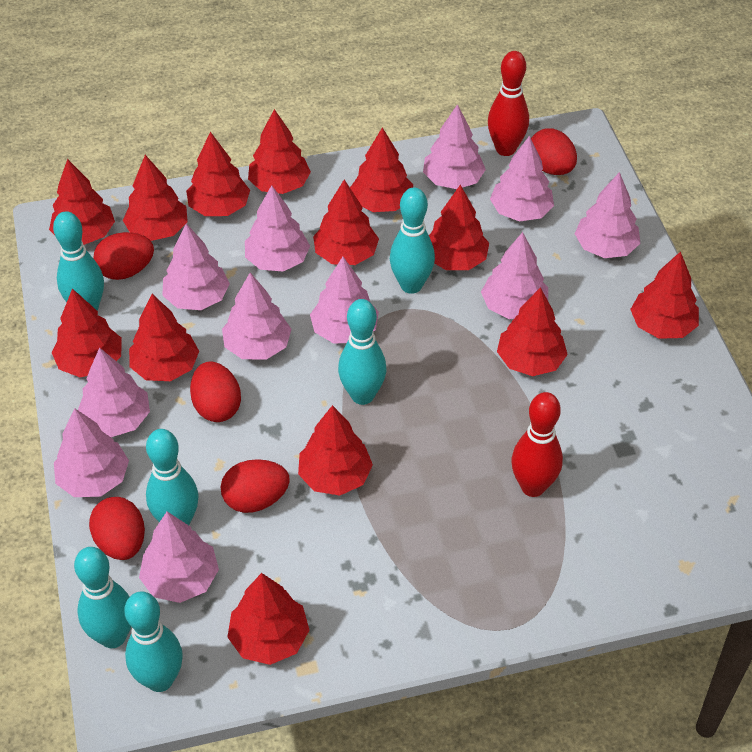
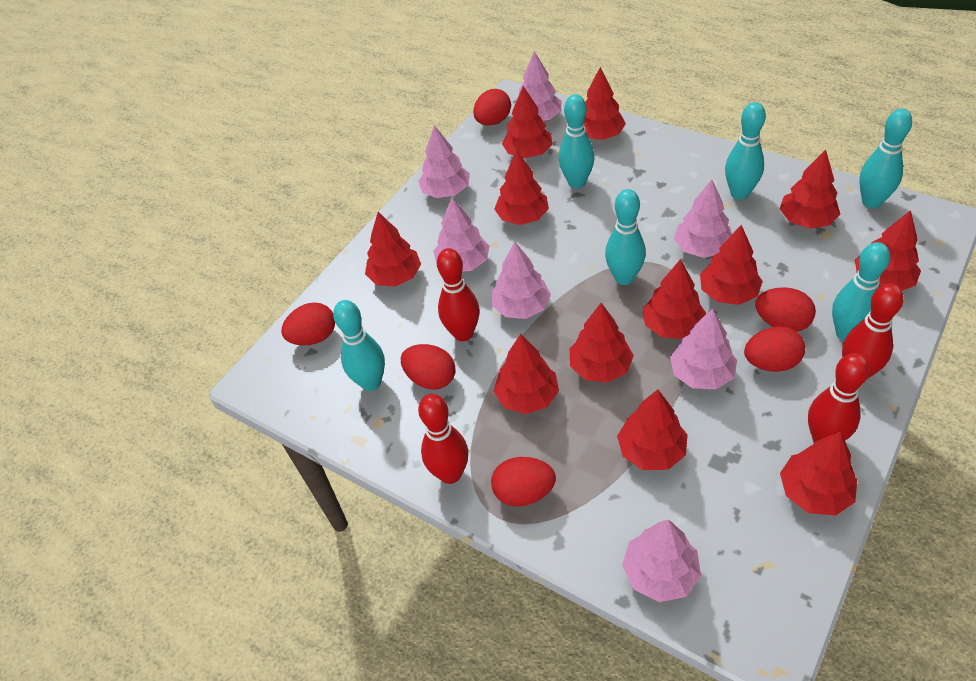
pink tree: 11 -> 7
red bowling pin: 2 -> 4
red egg: 5 -> 6
red tree: 13 -> 12

